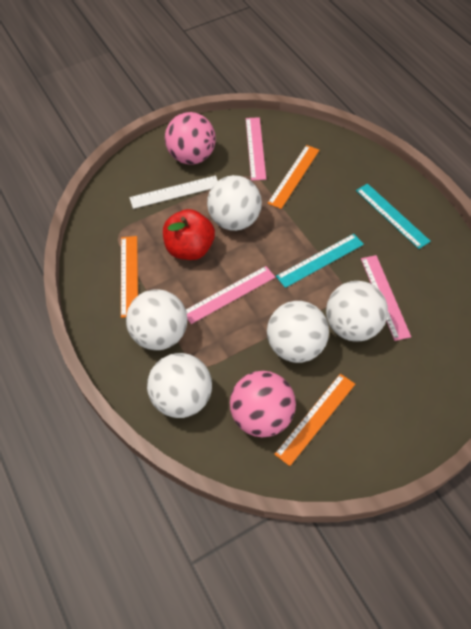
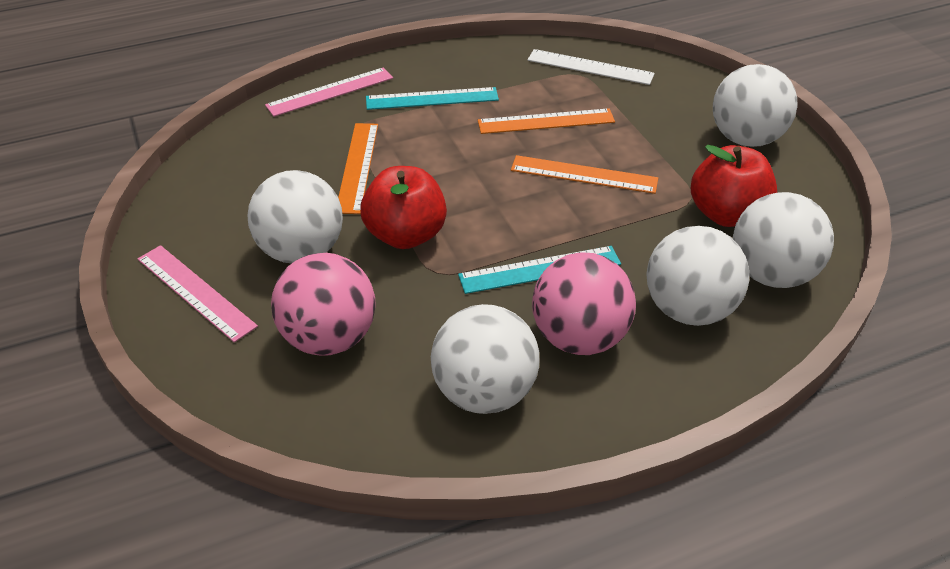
pink ruler: 3 -> 2
red apple: 1 -> 2

